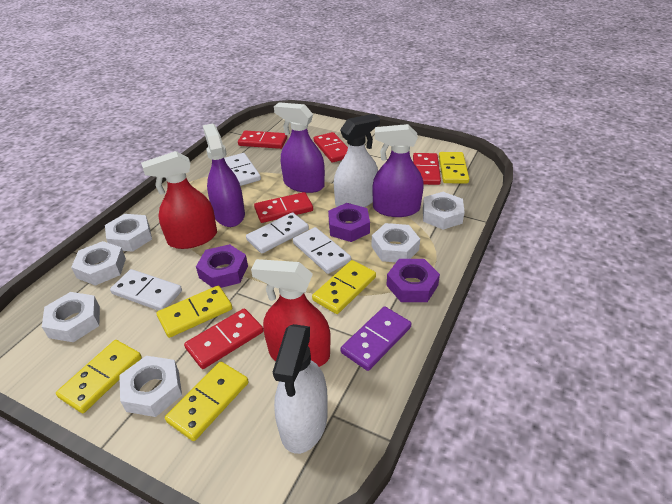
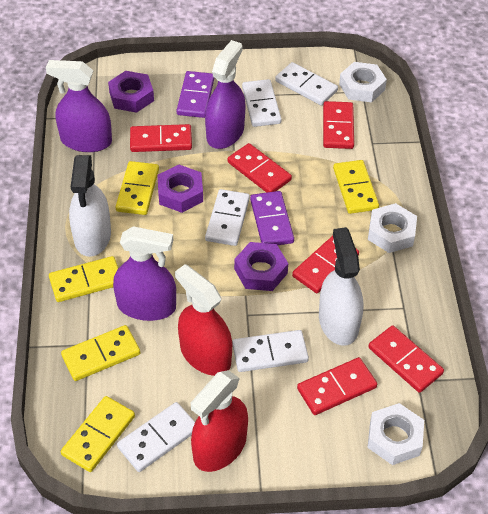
purple domino: 1 -> 2
red domino: 5 -> 6
white domino: 4 -> 5
white nut: 6 -> 3

